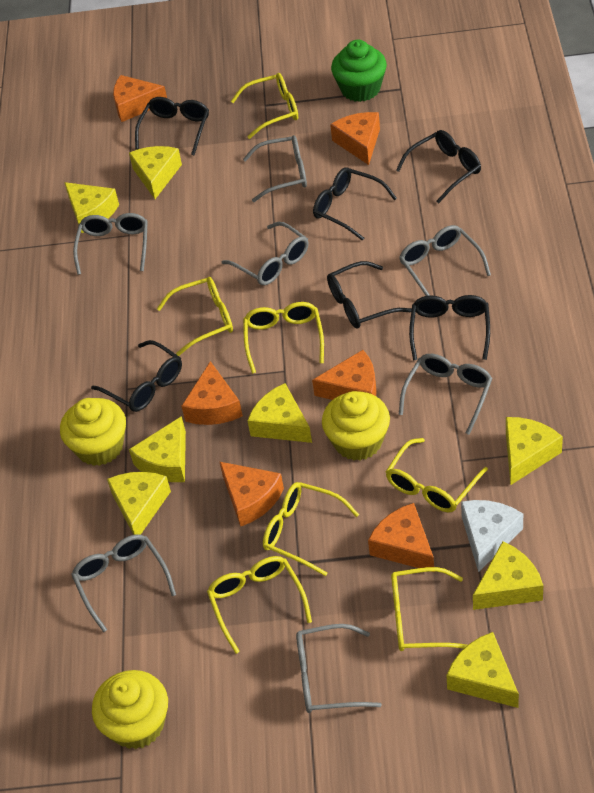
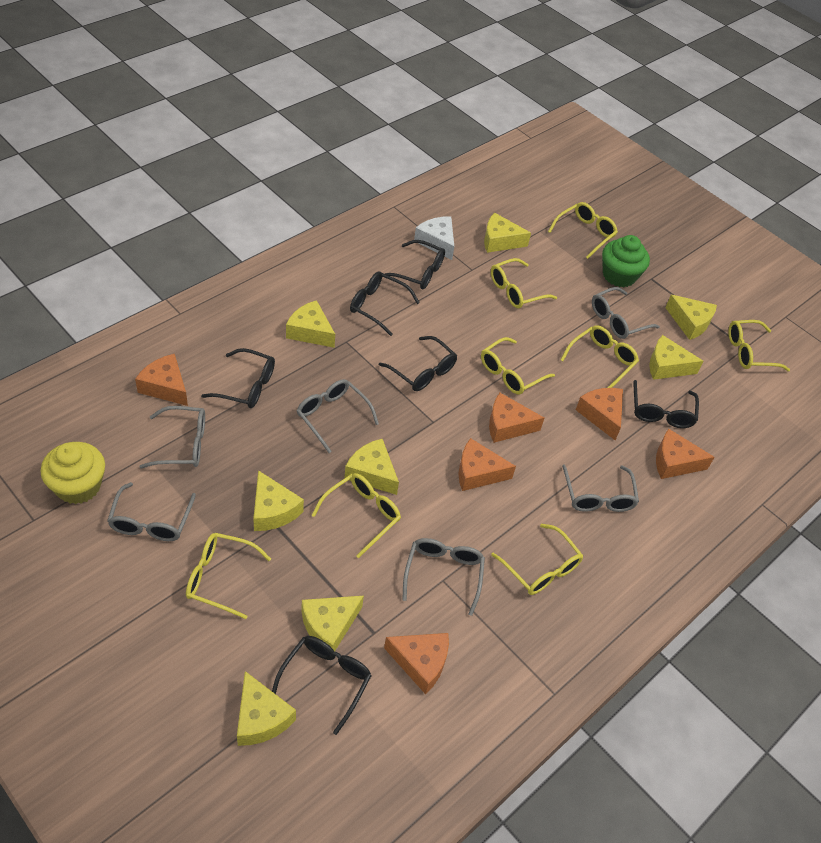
grey glasses: 7 -> 6
yellow cupcake: 3 -> 1
yellow glasses: 7 -> 8

